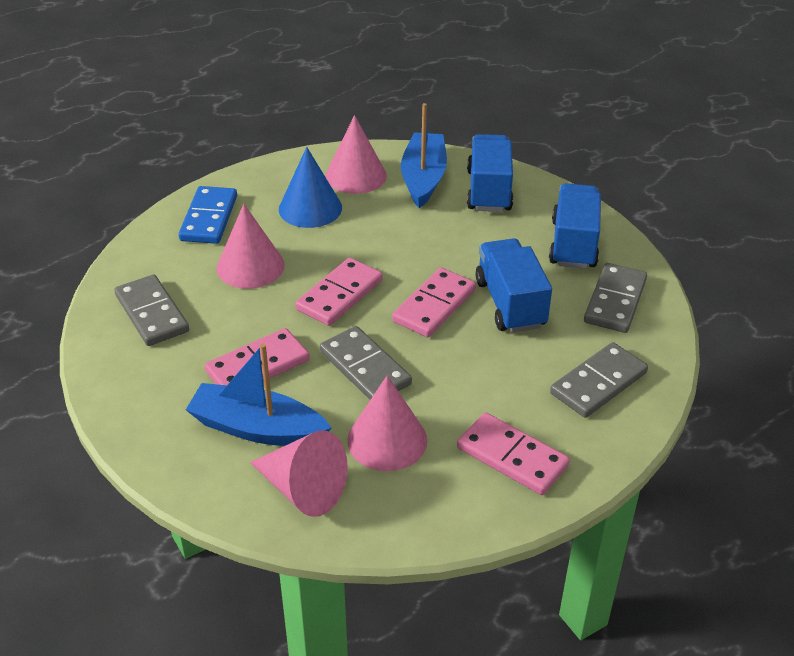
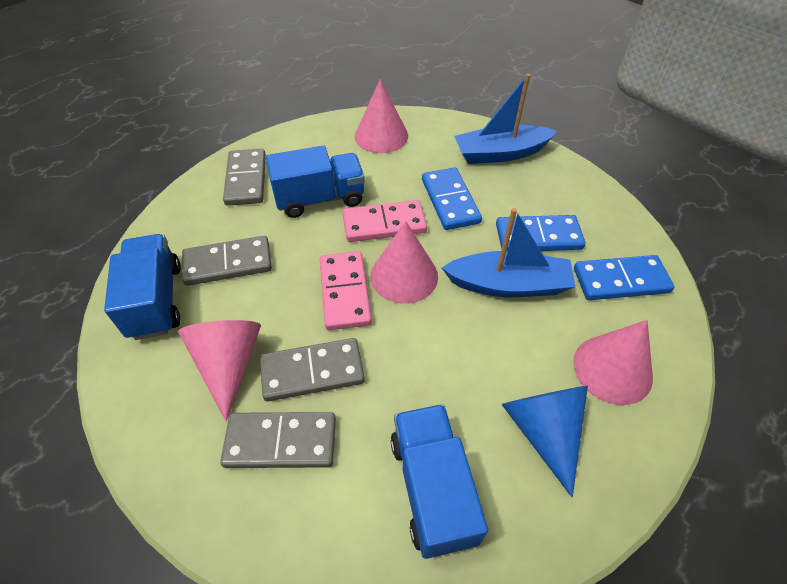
blue domino: 1 -> 3
pink domino: 4 -> 2

